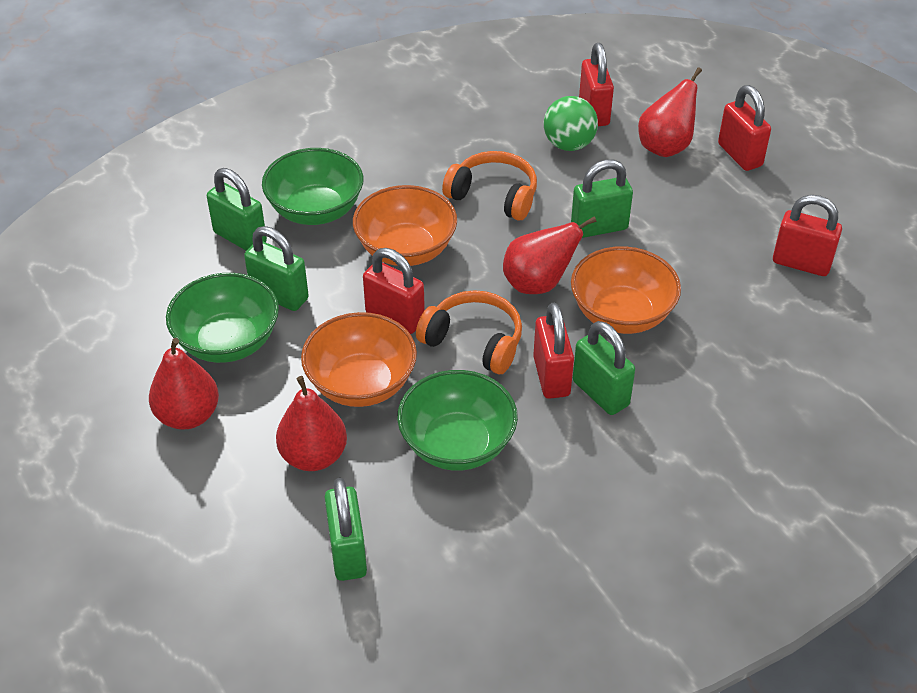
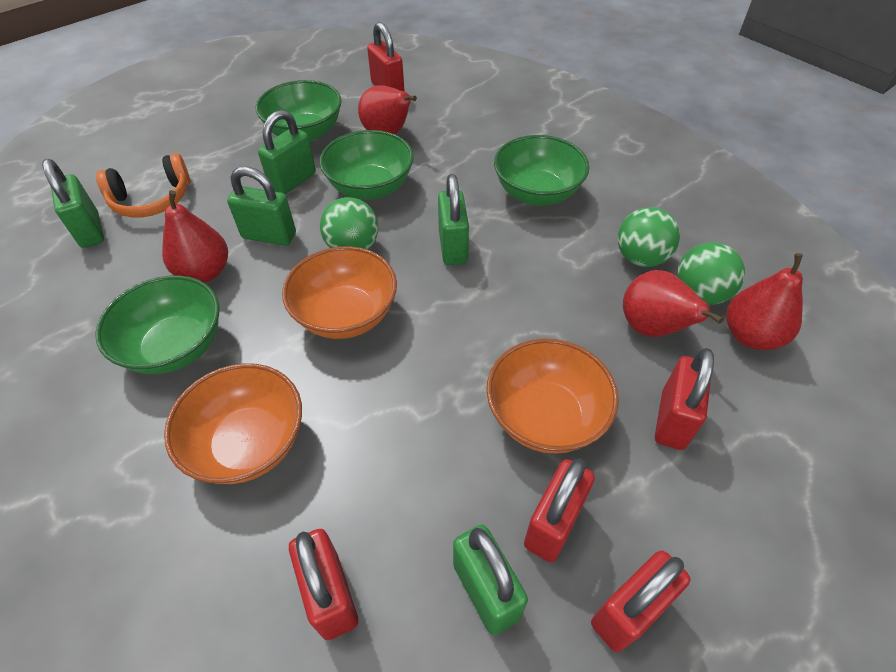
green ball: 1 -> 3
green bowl: 3 -> 4
orange headphones: 2 -> 1

